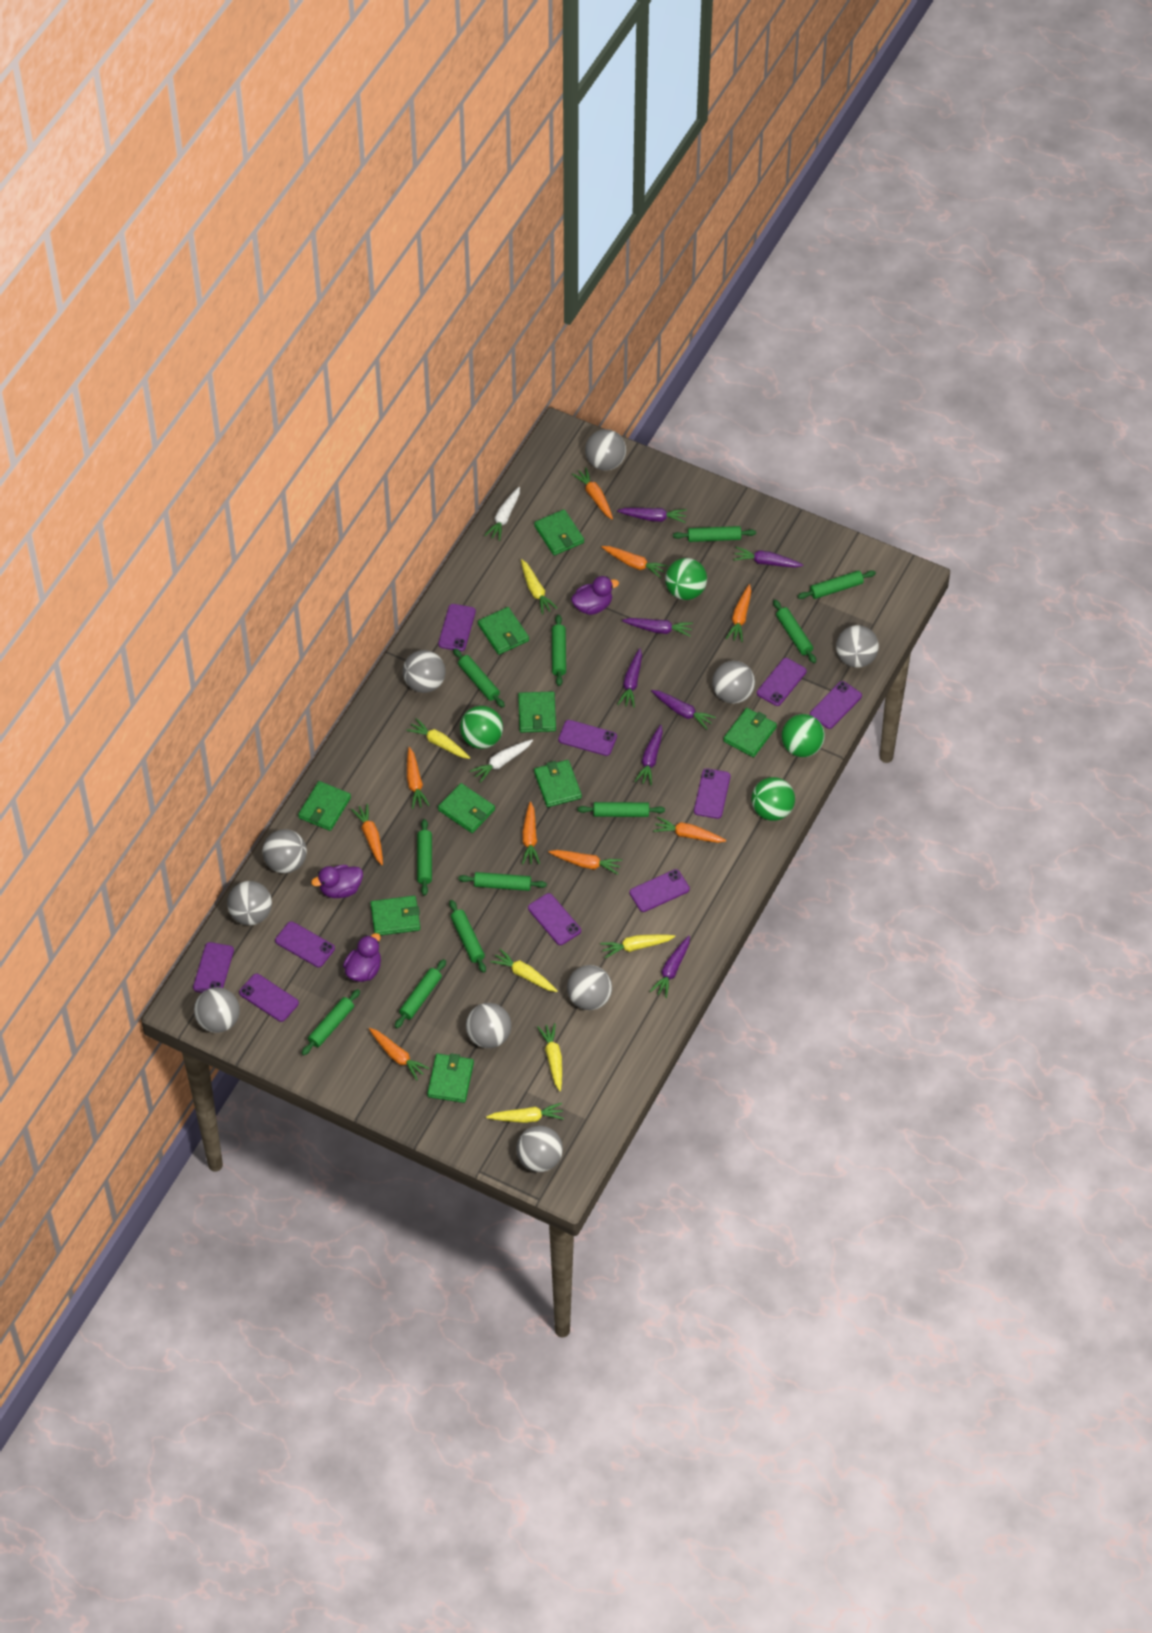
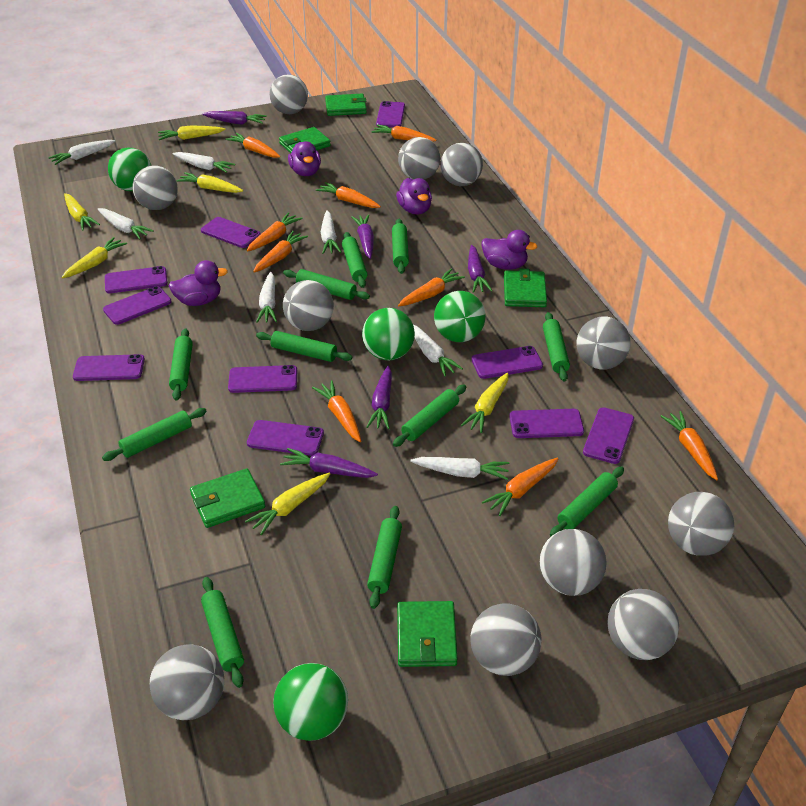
green wallet: 9 -> 5
grey ball: 10 -> 11
purple carrot: 7 -> 5
purple duck: 3 -> 4
white carrot: 2 -> 7

